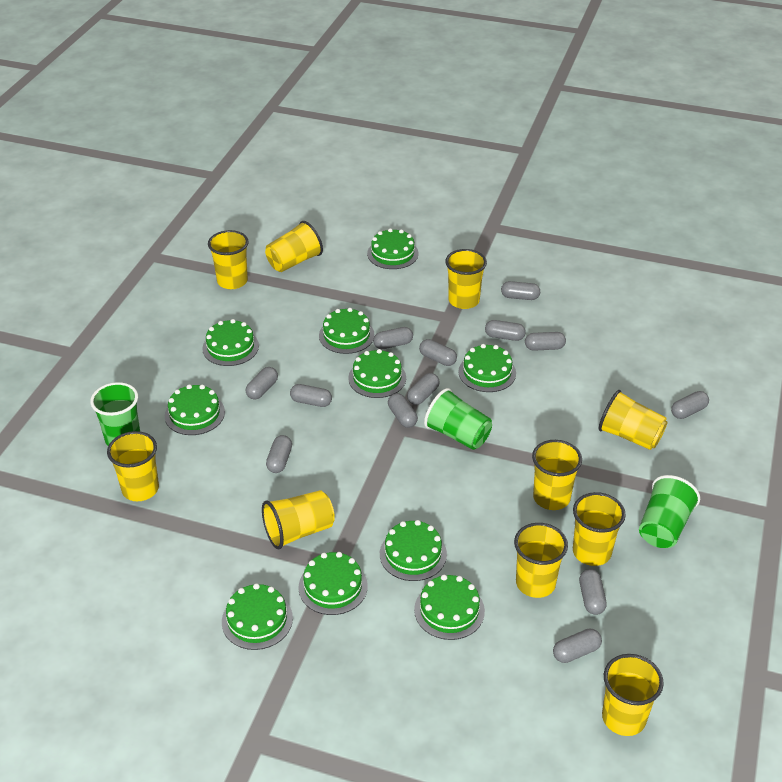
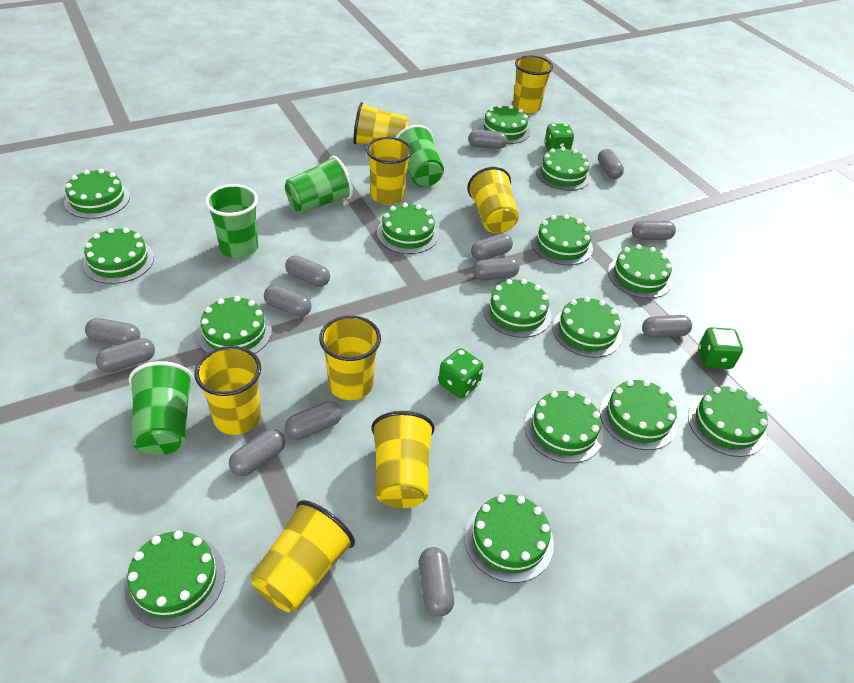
green cake: 10 -> 15
green cup: 3 -> 4
green dice: 0 -> 3
yellow cup: 10 -> 8

